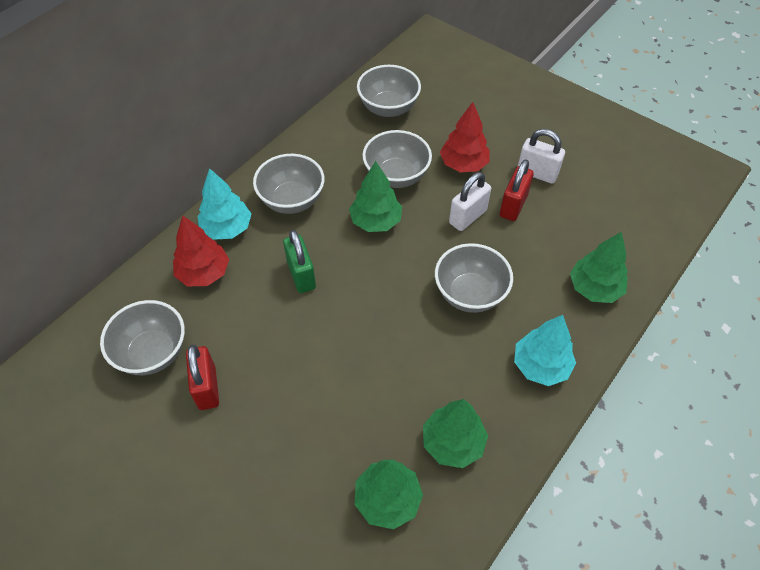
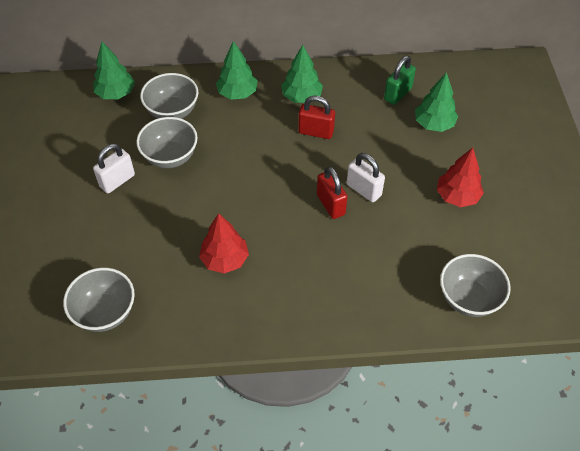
grey bowl: 5 -> 4
turquoise tree: 2 -> 0

